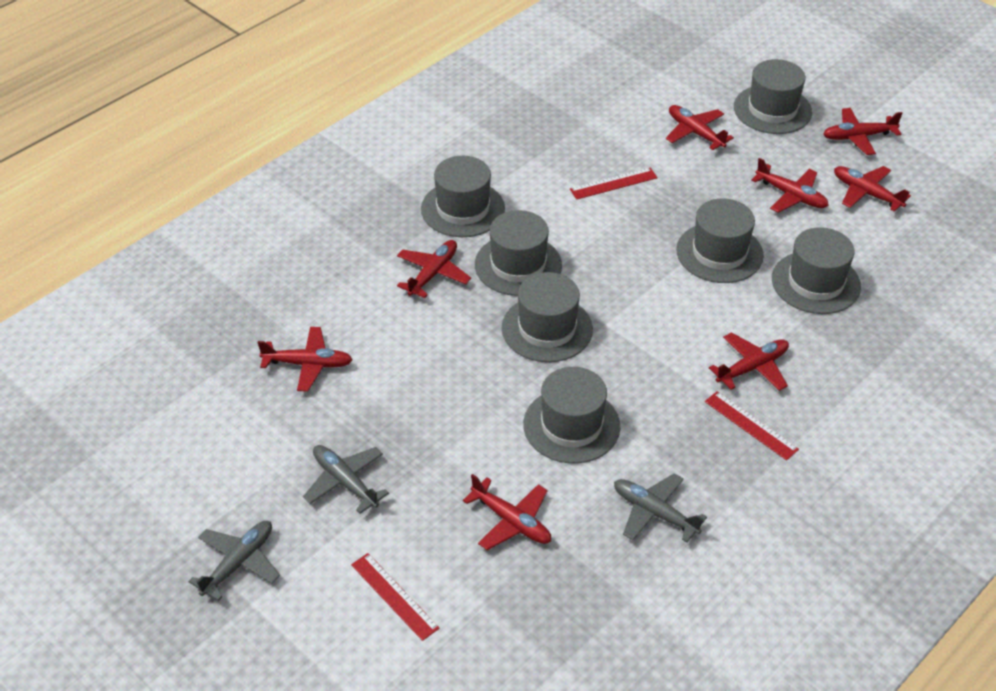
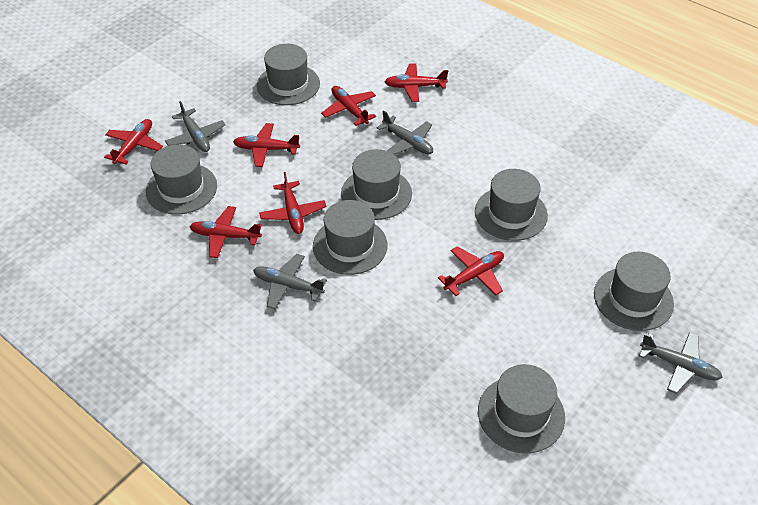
grey plane: 3 -> 4
red plane: 8 -> 7
red ruler: 3 -> 0

